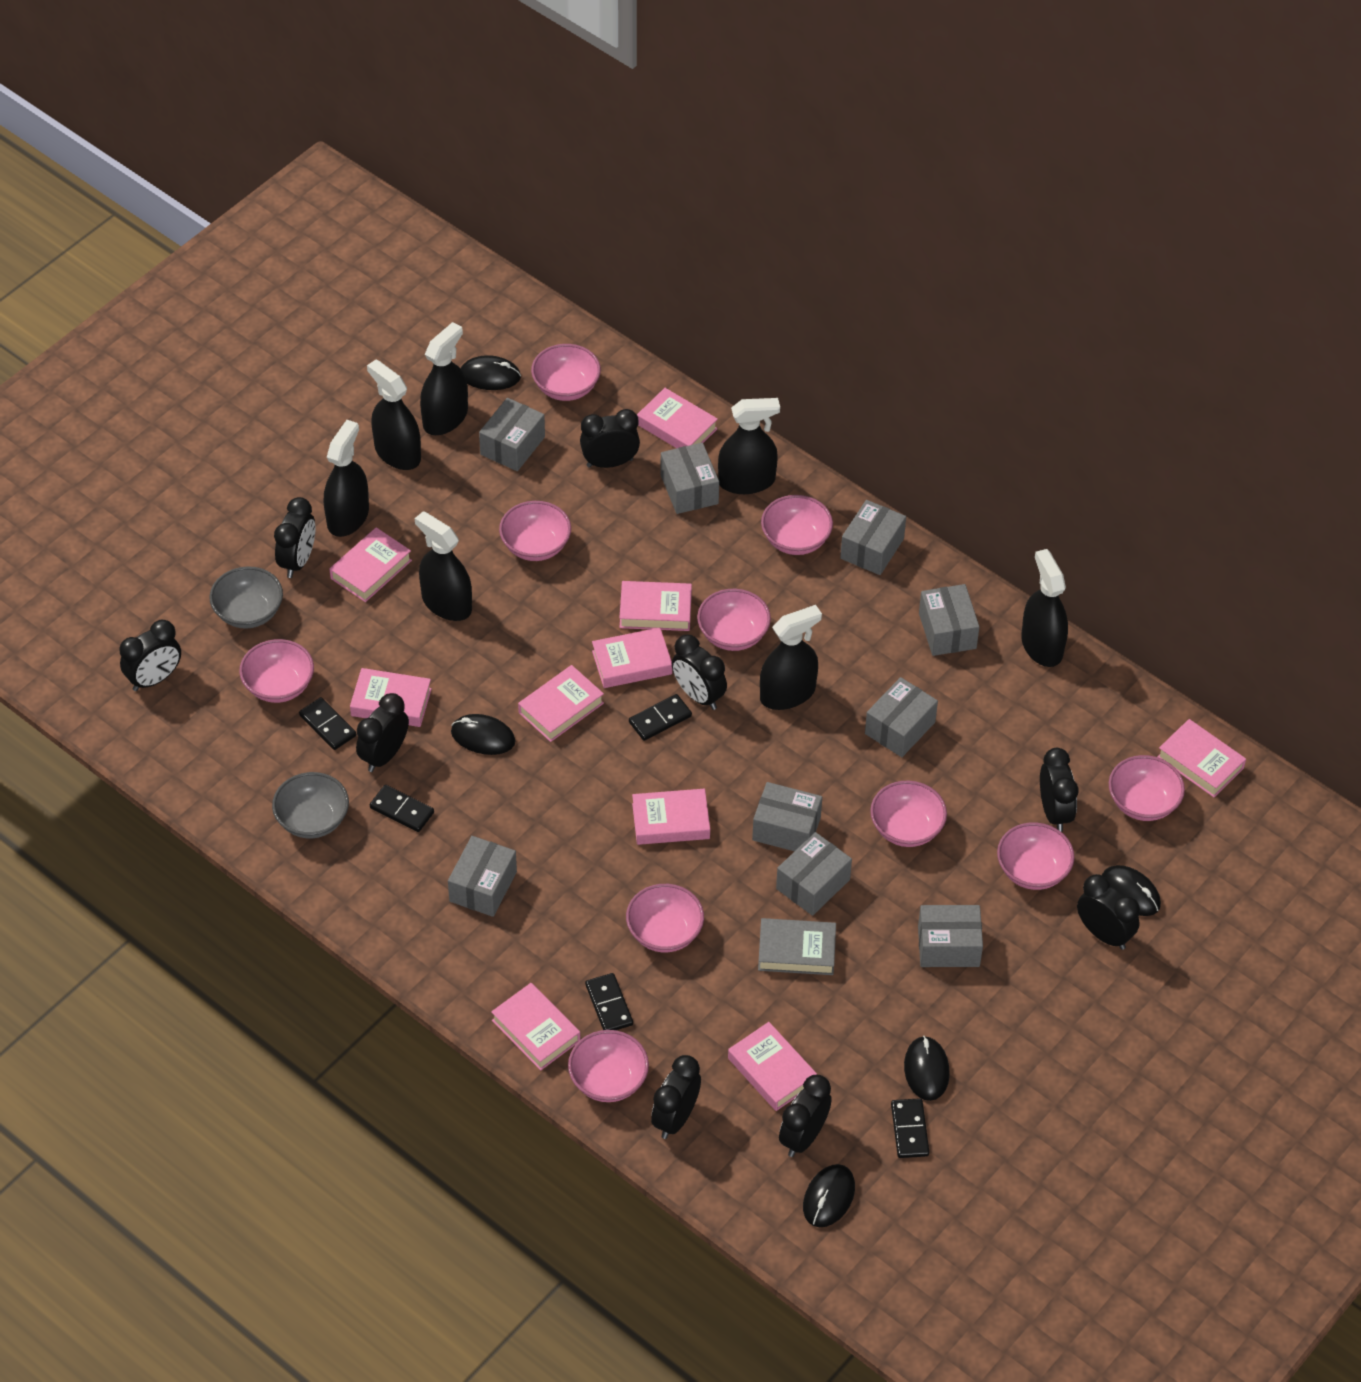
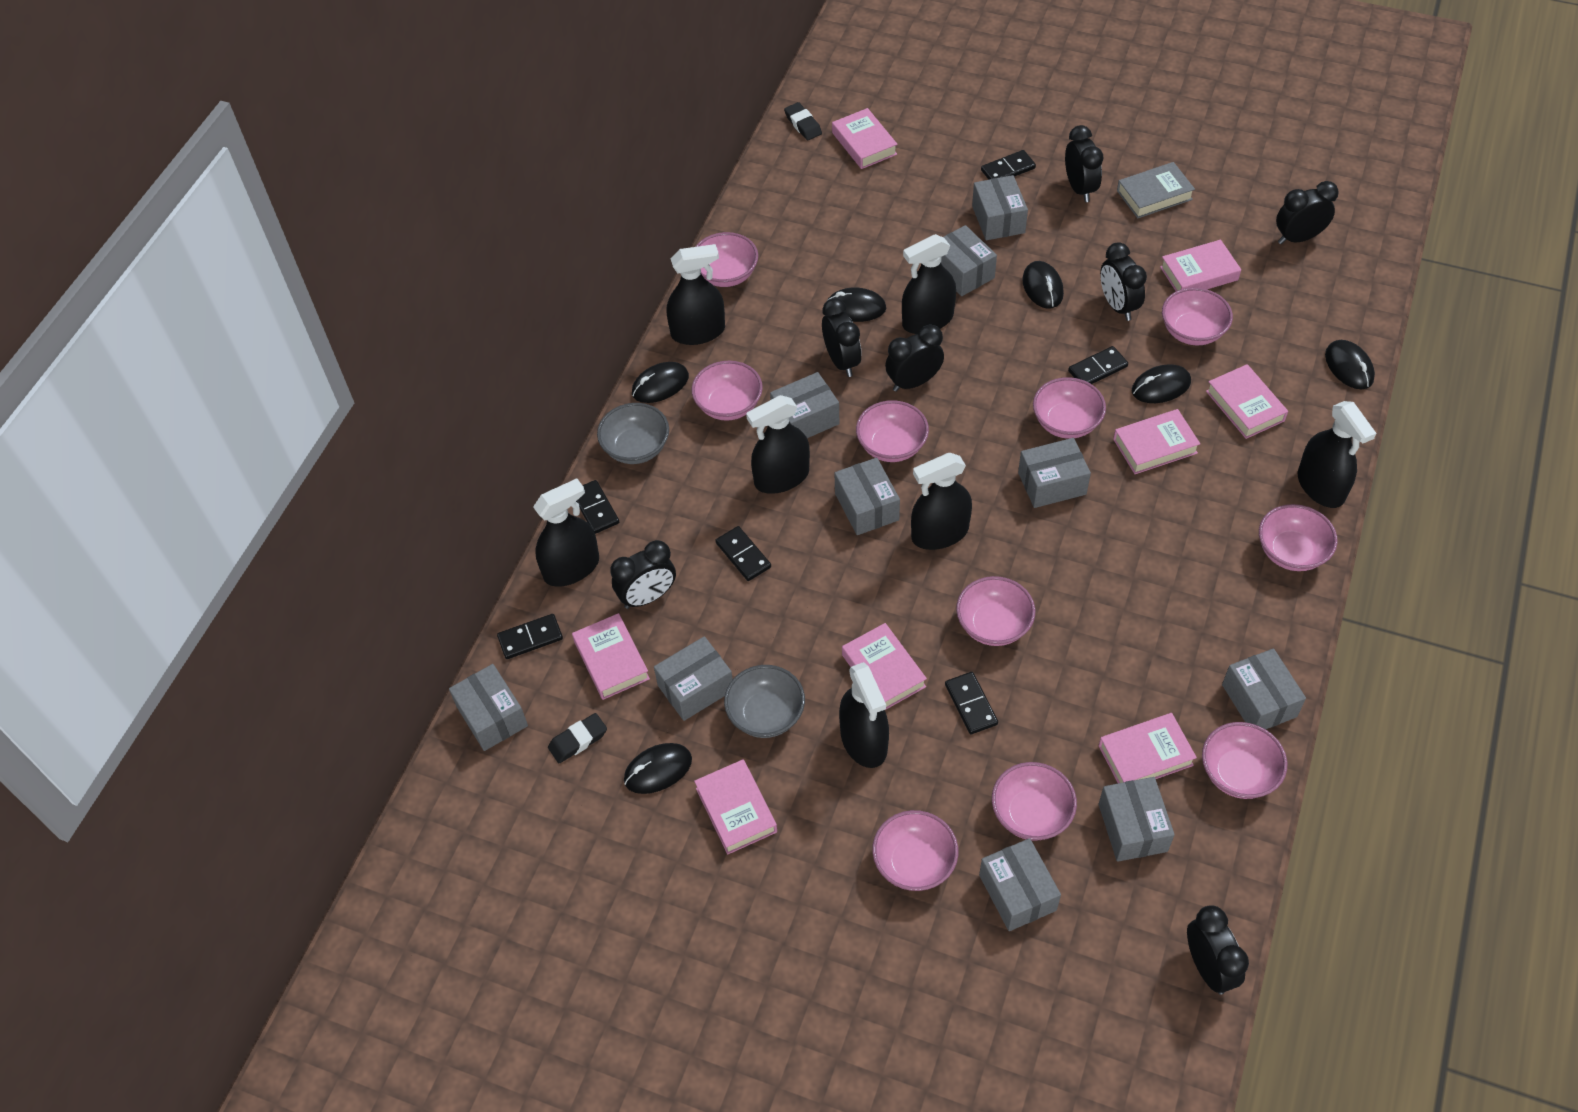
black clock: 9 -> 7
black domino: 5 -> 6
black eraser: 0 -> 2
black mouse: 5 -> 6
grey box: 9 -> 10
pink book: 10 -> 8

